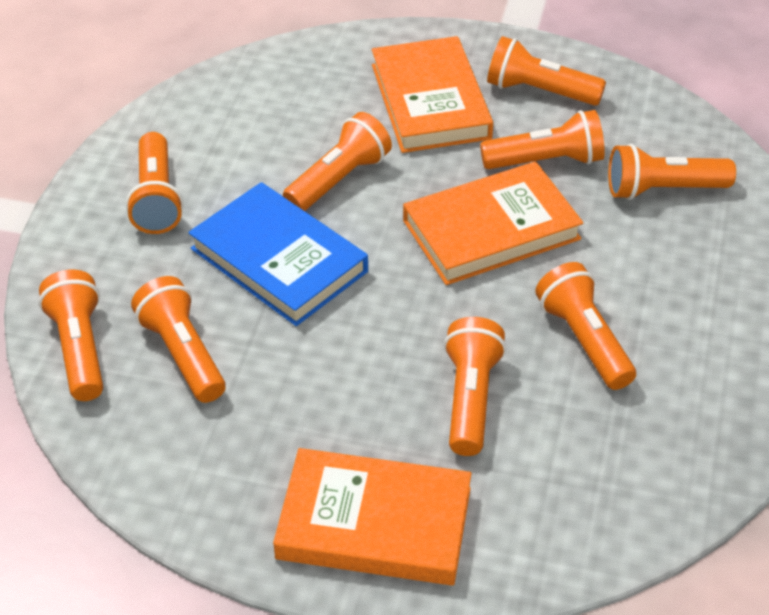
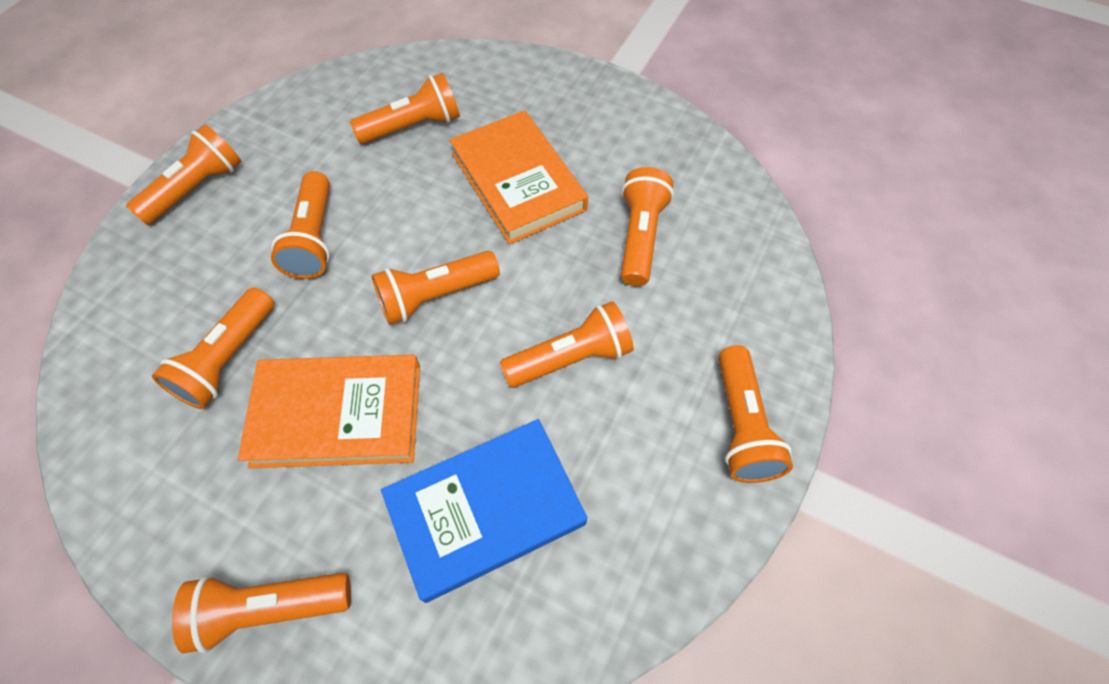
orange book: 3 -> 2

